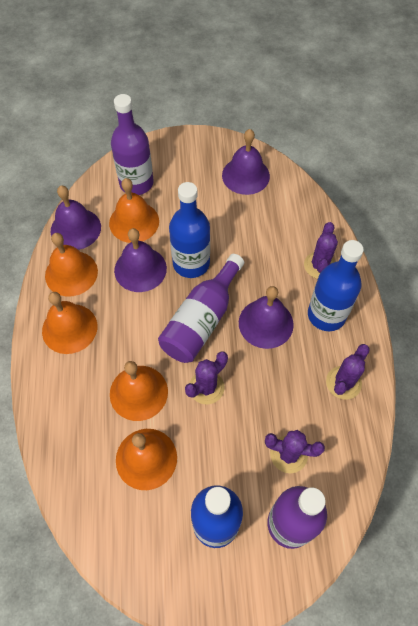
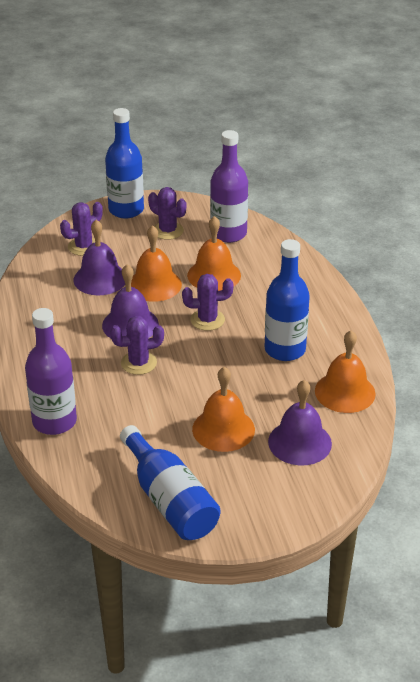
orange bell: 5 -> 4
purple bell: 4 -> 3
purple bottle: 3 -> 2

